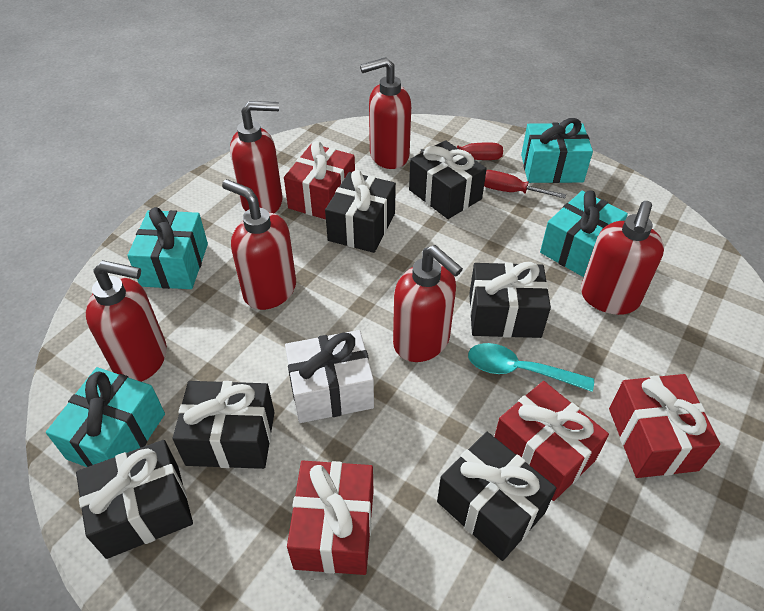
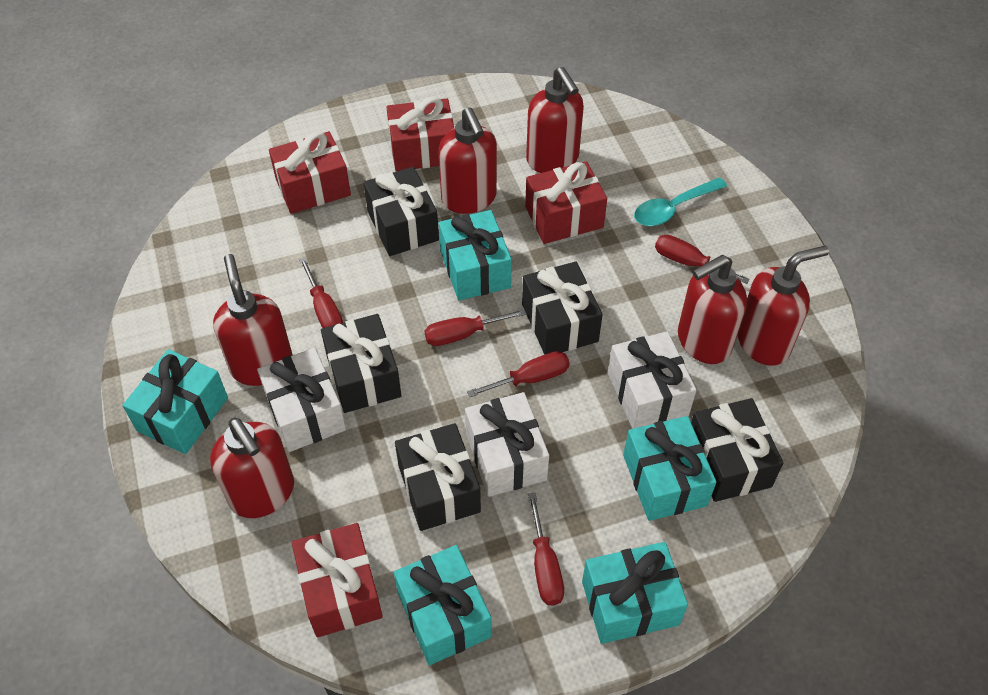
black gift: 6 -> 5
red screwdriver: 2 -> 5
turquoise gift: 4 -> 5
white gift: 1 -> 3

